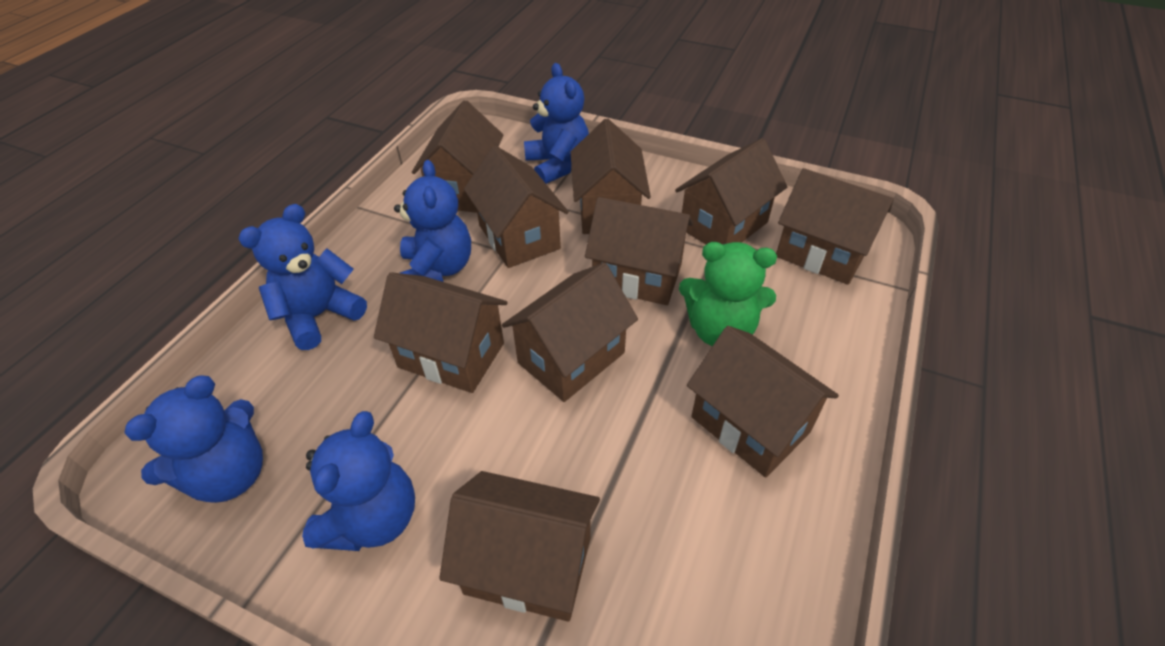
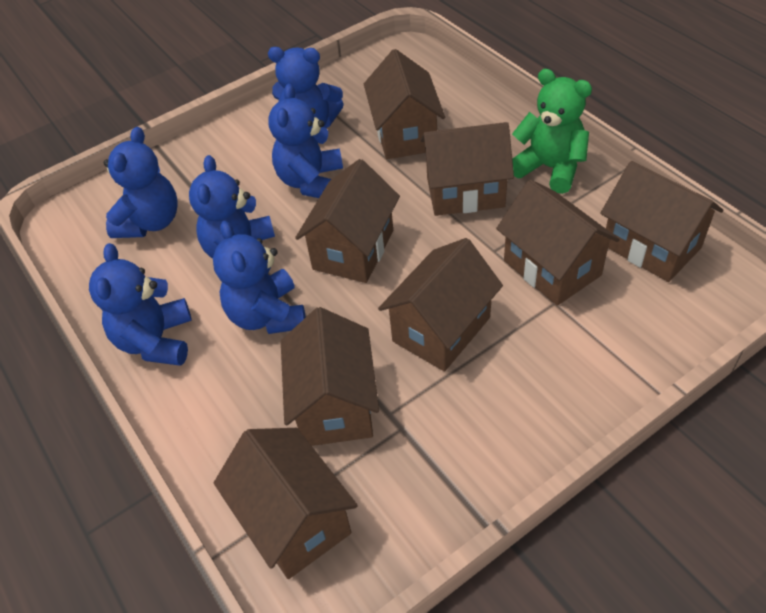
blue teddy bear: 5 -> 6
brown house: 10 -> 8

